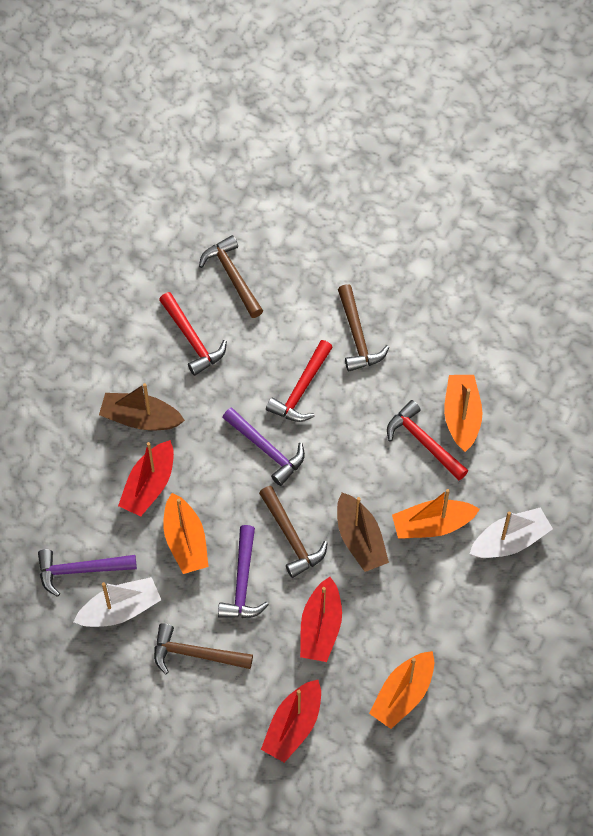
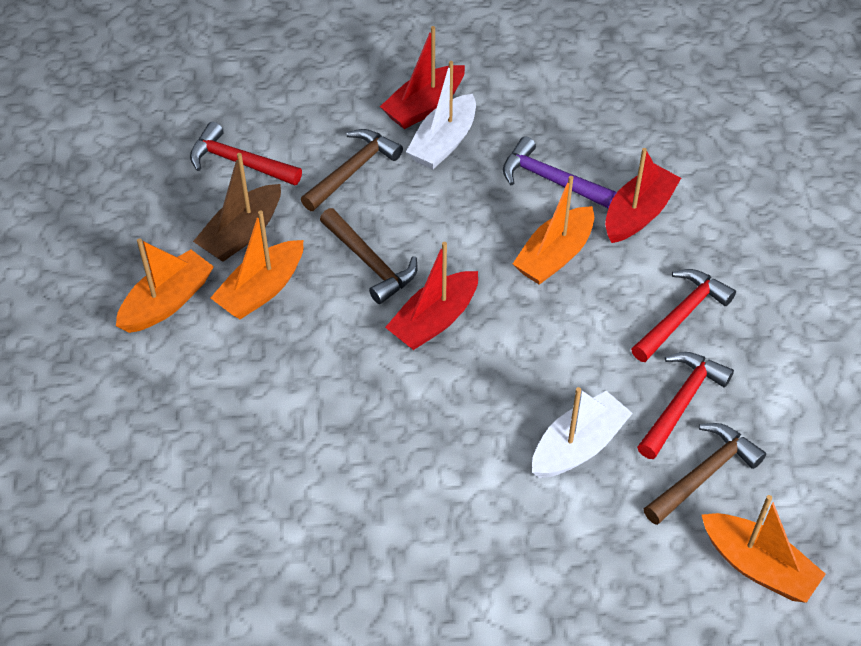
brown boat: 2 -> 1
brown hammer: 4 -> 3
purple hammer: 3 -> 1

